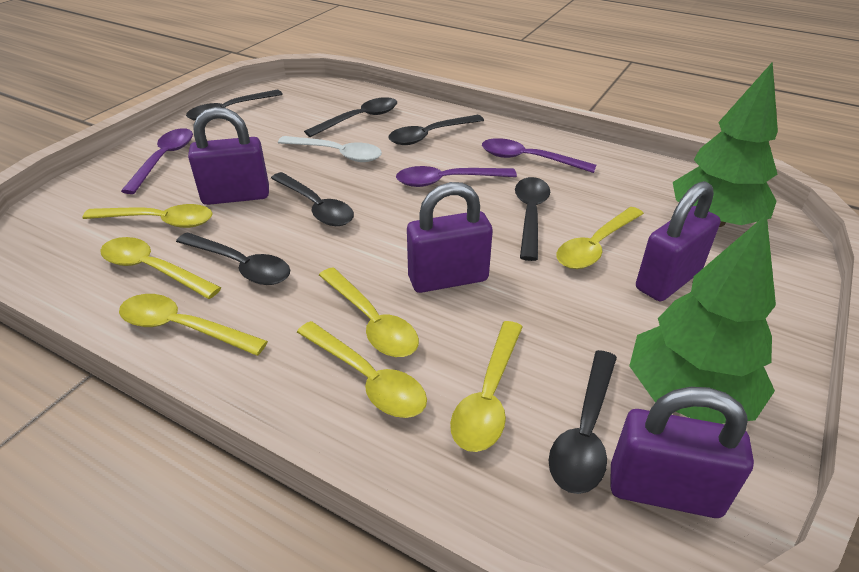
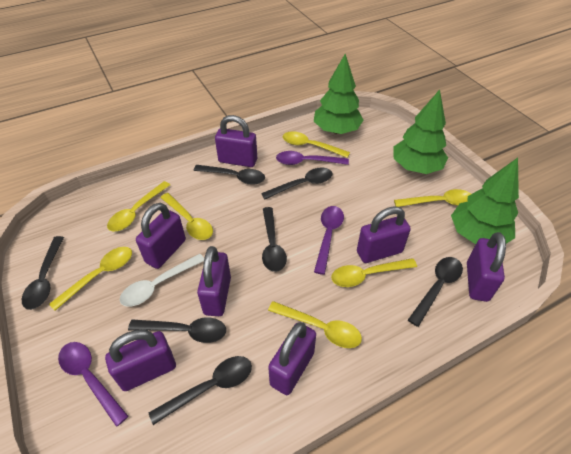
green tree: 2 -> 3
purple padlock: 4 -> 7

